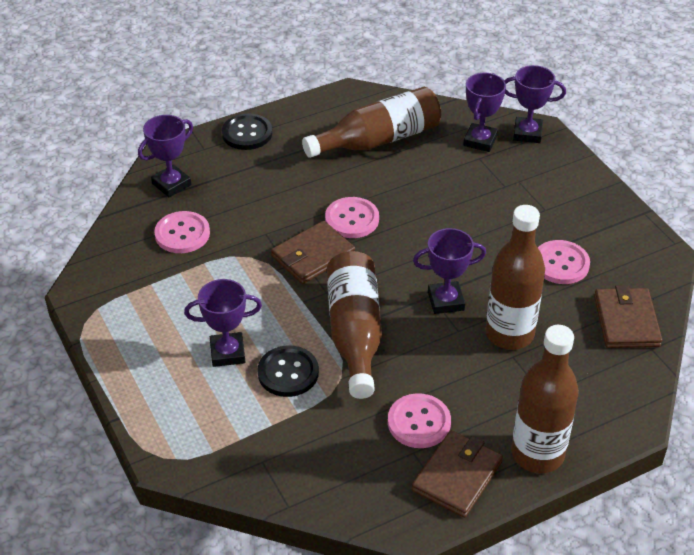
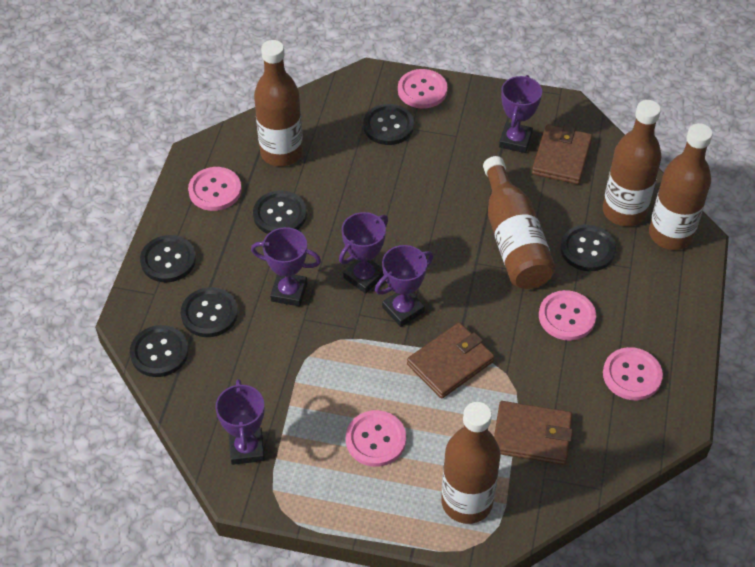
black button: 2 -> 6
brown bottle: 4 -> 5
pink button: 4 -> 5

